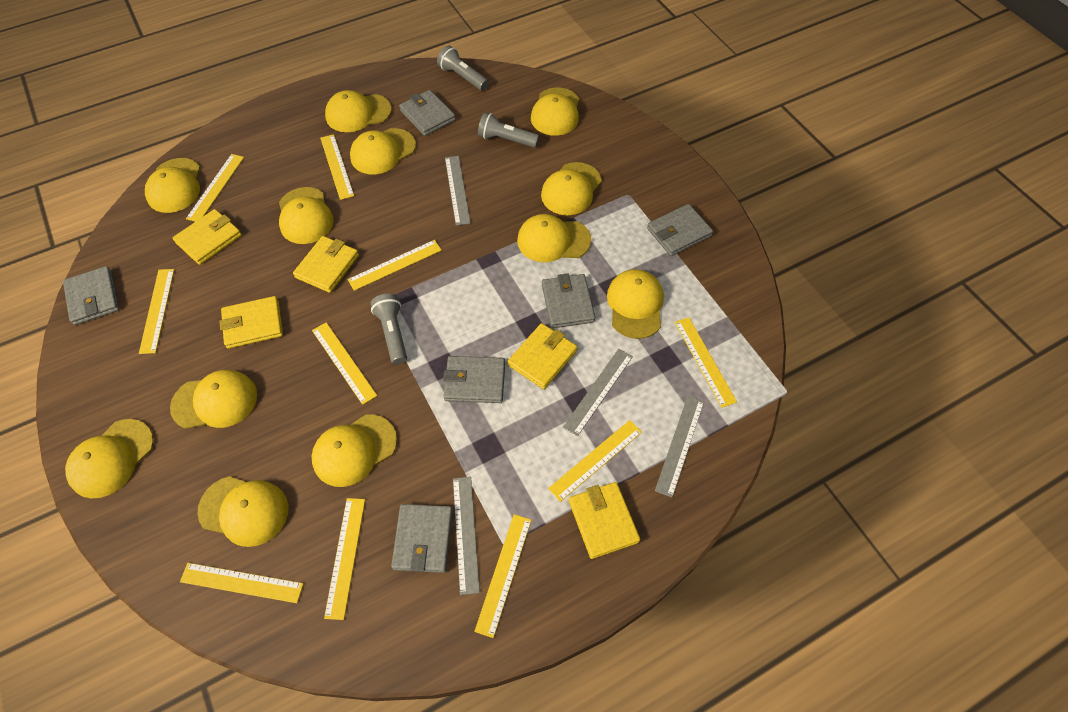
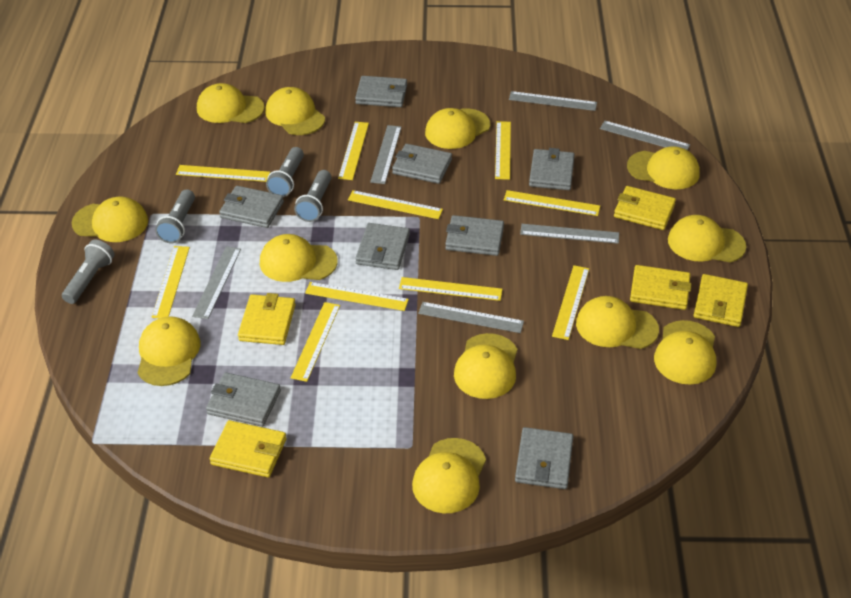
grey flashlight: 3 -> 4
grey ruler: 4 -> 6
grey wallet: 6 -> 8

